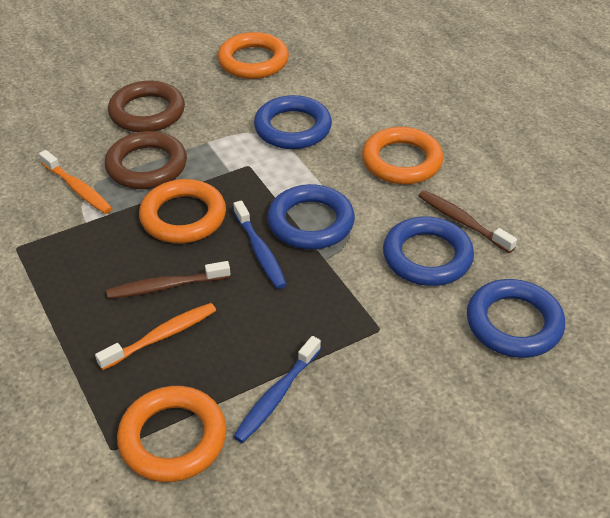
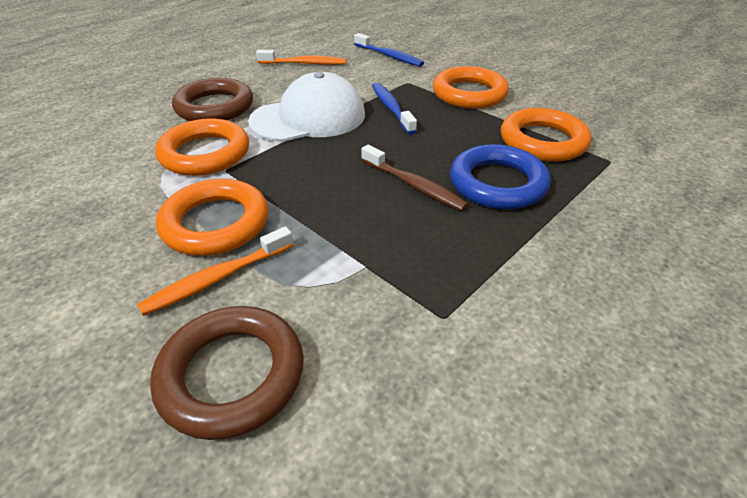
blue ring: 4 -> 1
brown toothbrush: 2 -> 1
white cap: 0 -> 1

